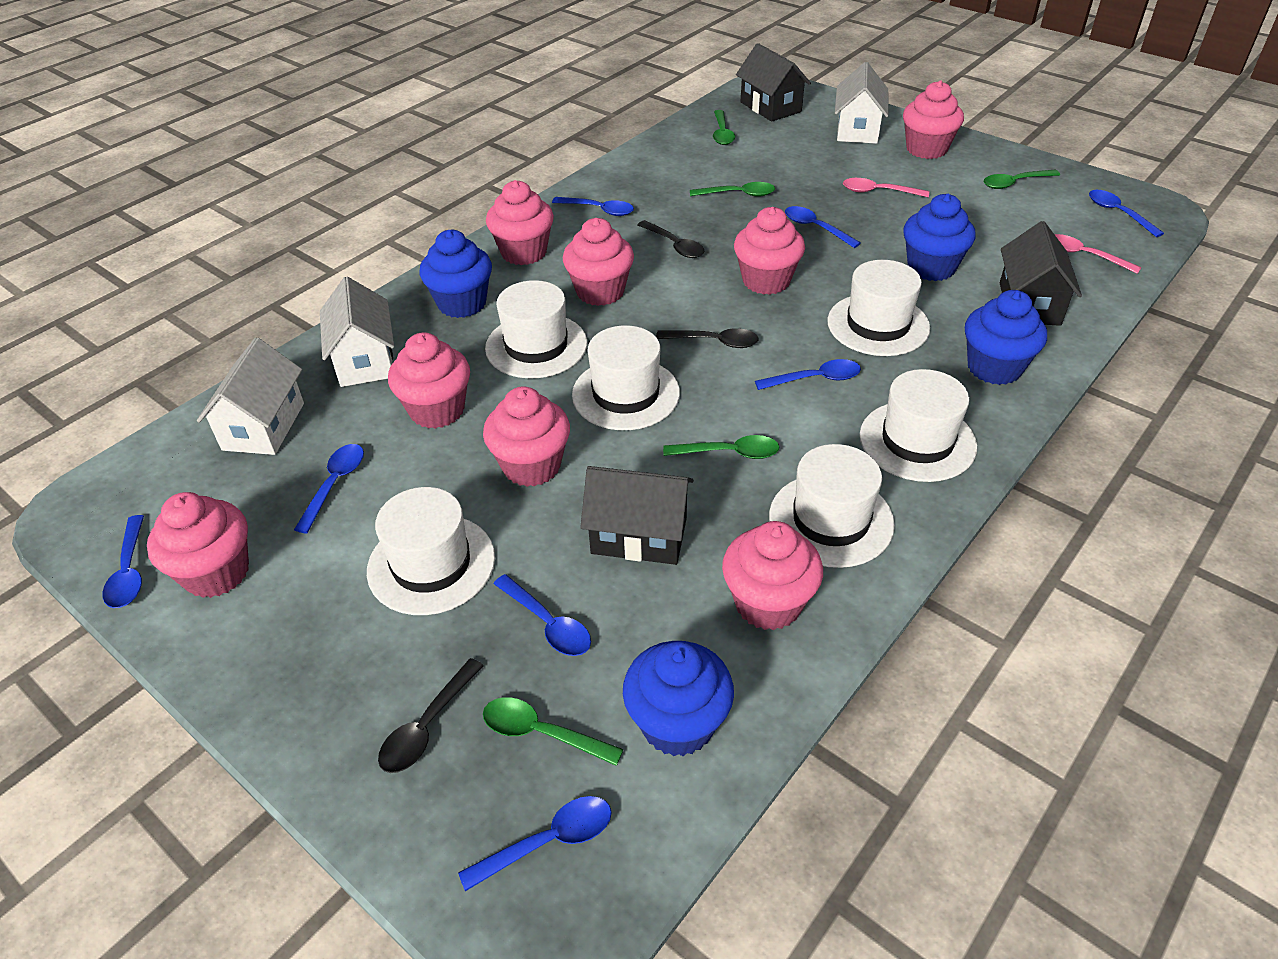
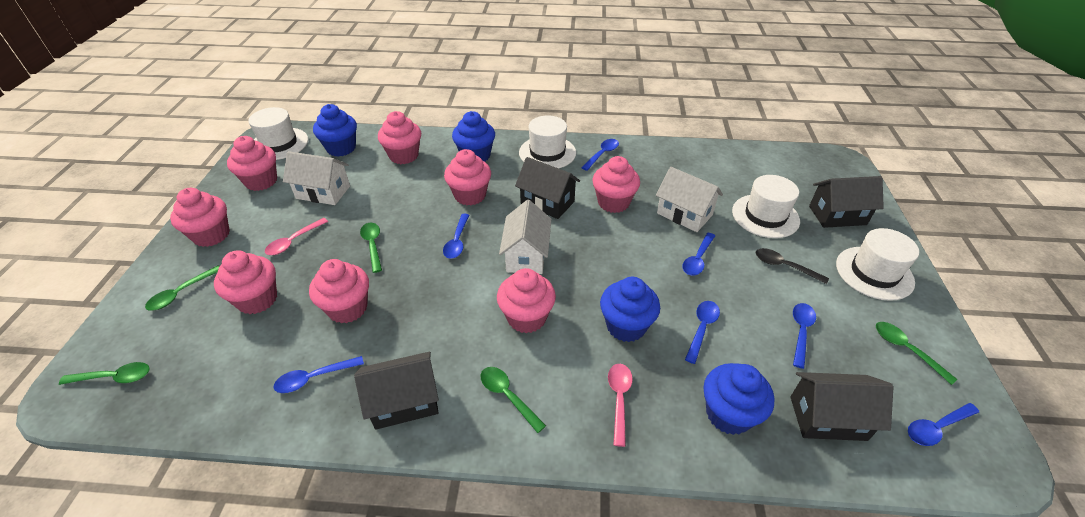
black house: 3 -> 4
black spoon: 3 -> 1
blue spoon: 8 -> 7
white hat: 6 -> 4

